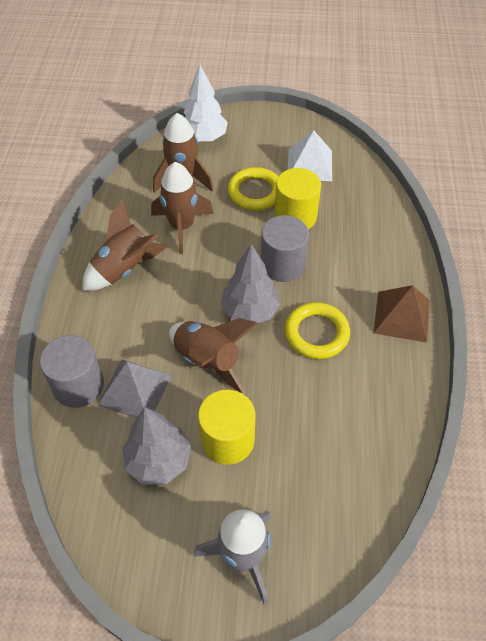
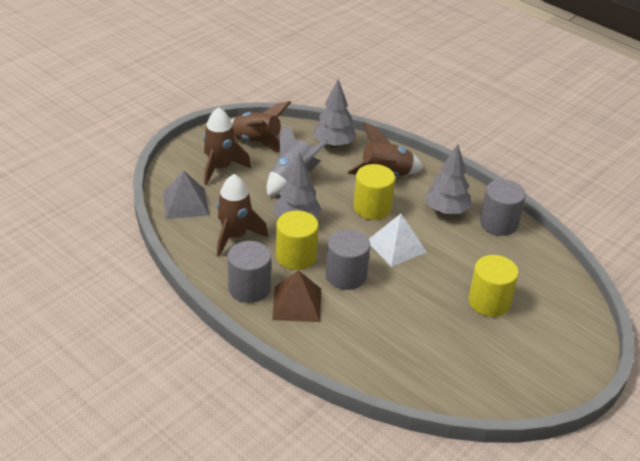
grey cylinder: 2 -> 3
grey tree: 2 -> 3
white tree: 1 -> 0
yellow cylinder: 2 -> 3
yellow ring: 2 -> 0

